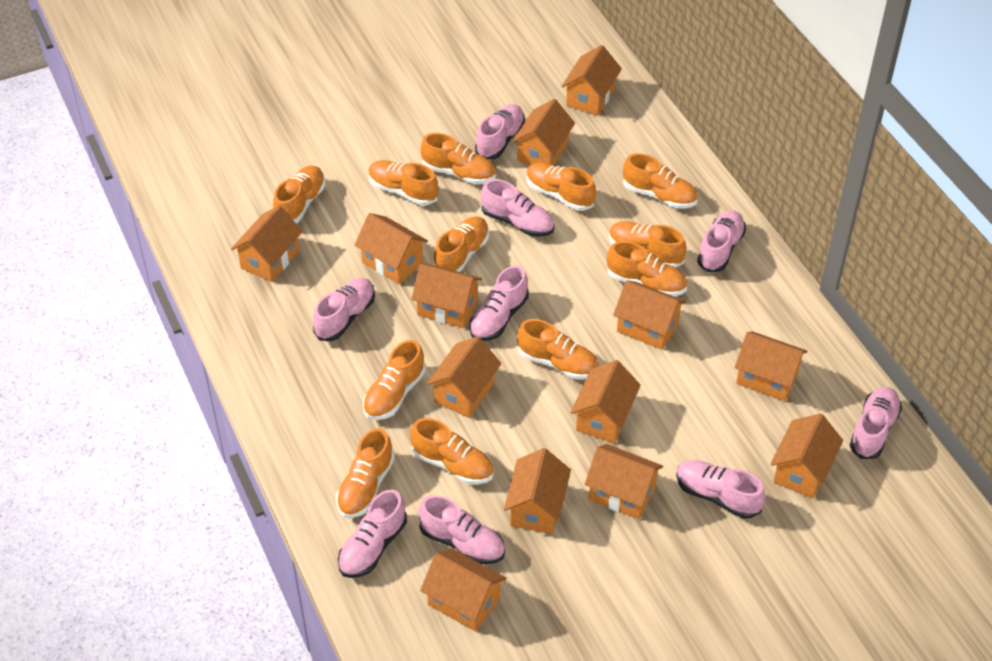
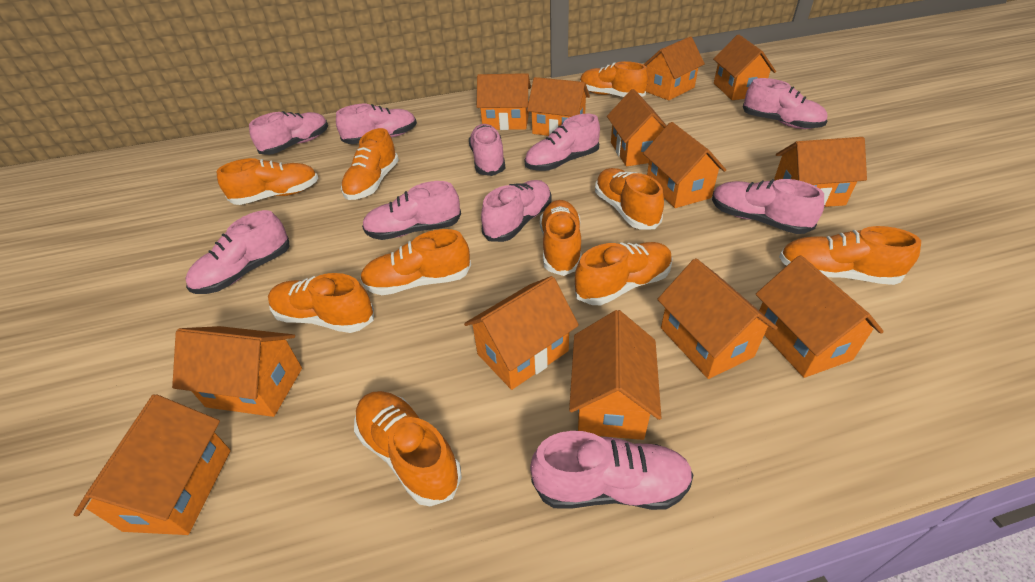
orange shoe: 12 -> 10
pink shoe: 9 -> 10

